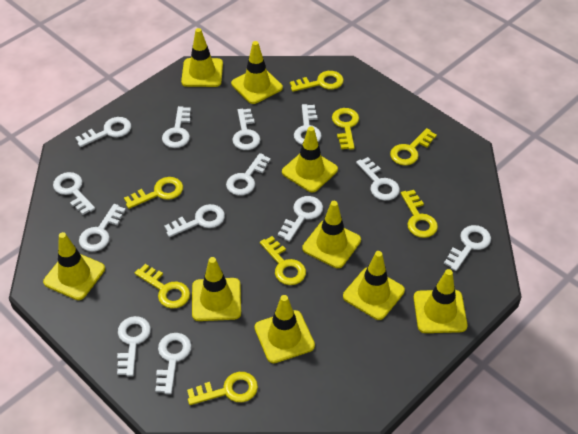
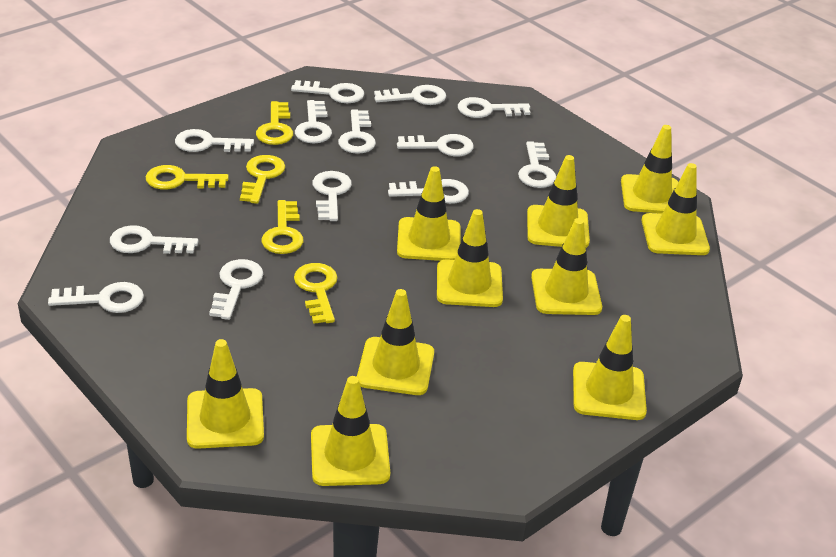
yellow key: 8 -> 5
yellow traffic cone: 9 -> 10

